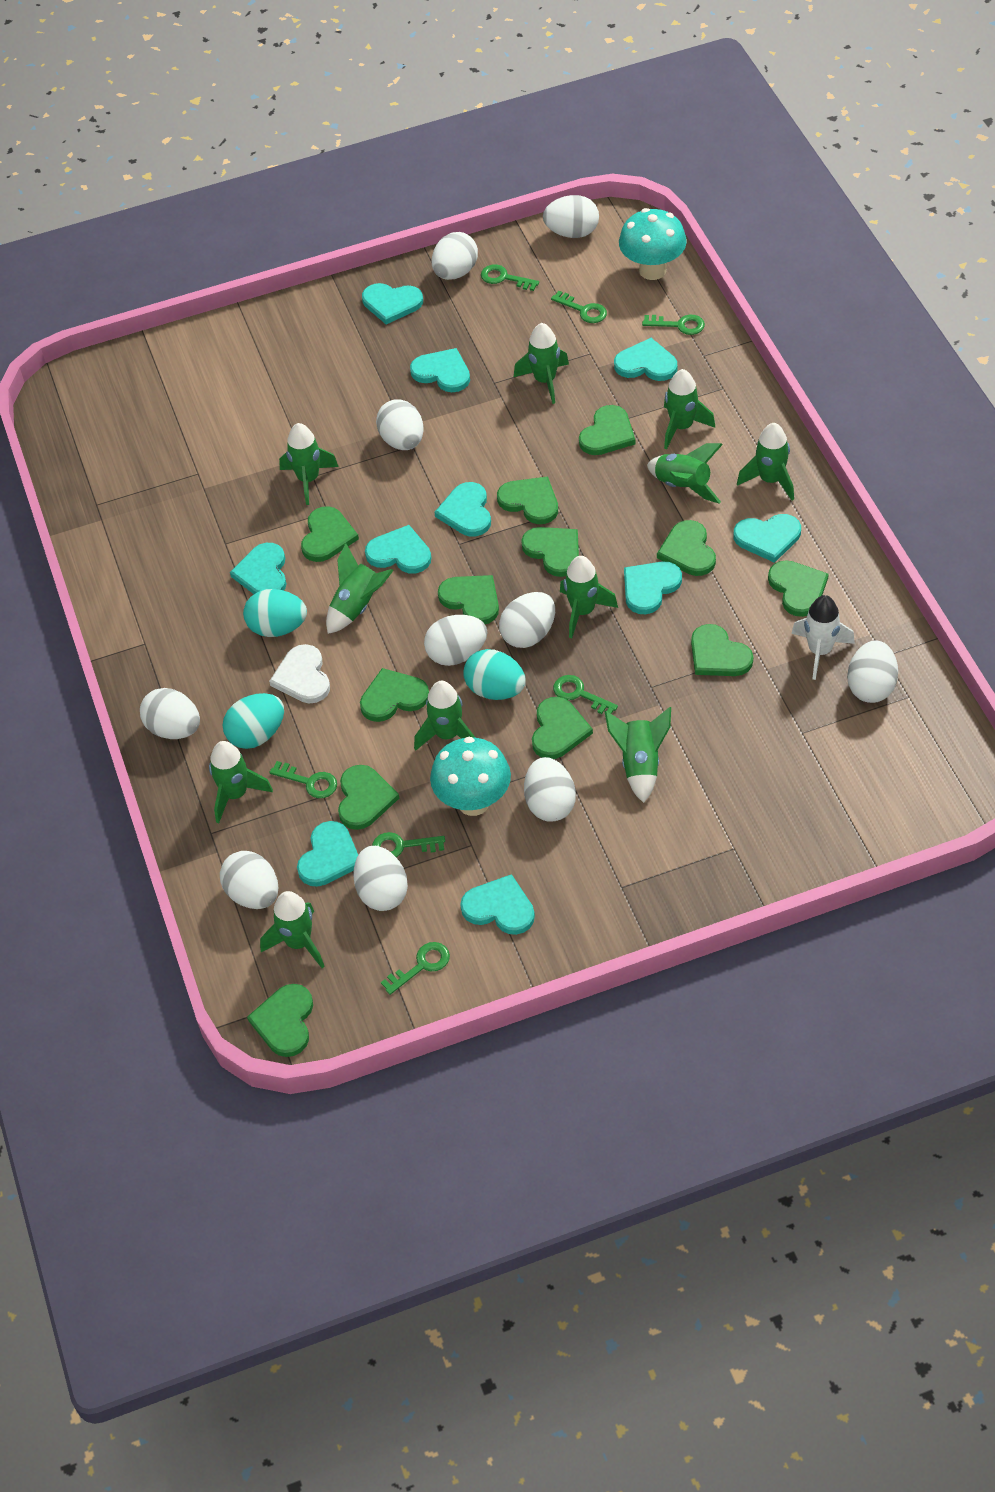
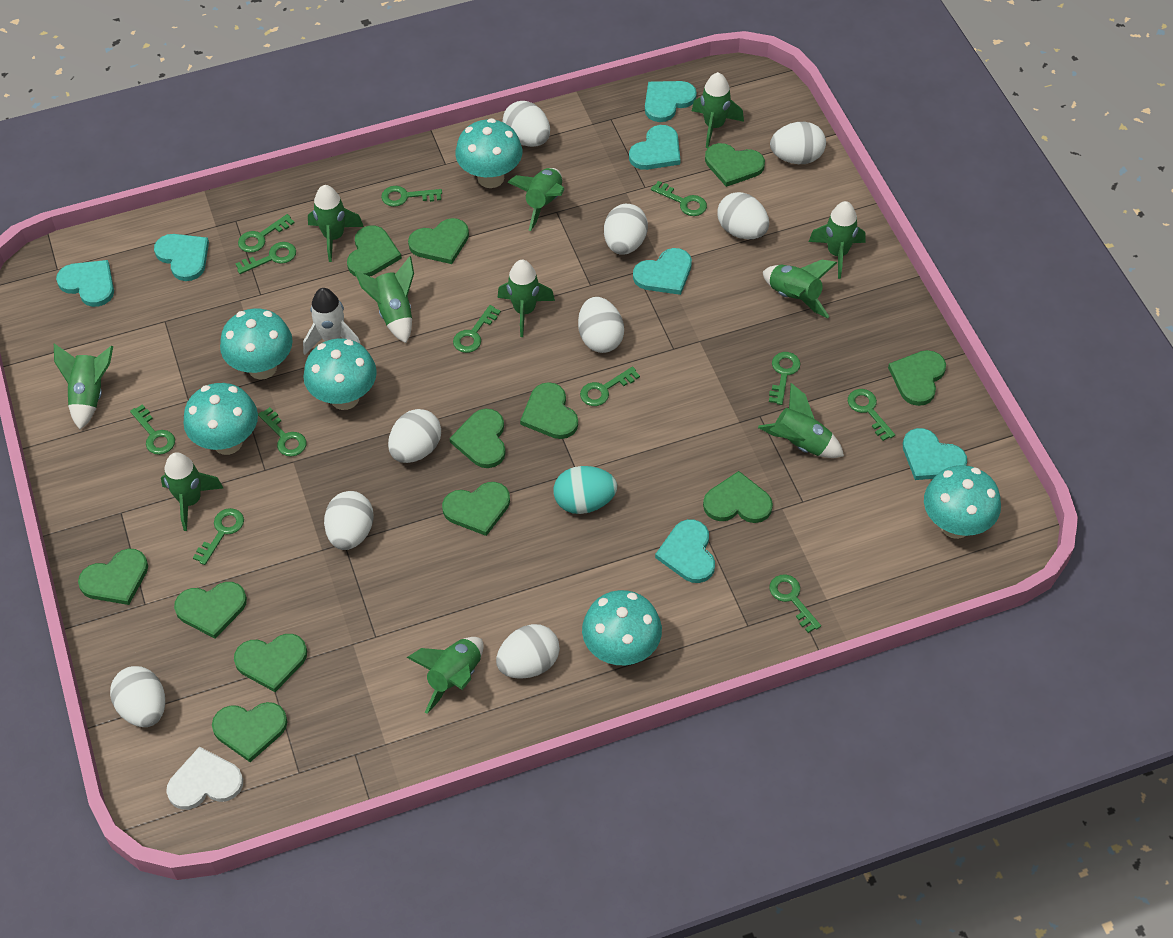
green key: 7 -> 12
turquoise egg: 3 -> 1
turquoise heart: 10 -> 7
turquoise mushroom: 2 -> 6
white egg: 10 -> 9

